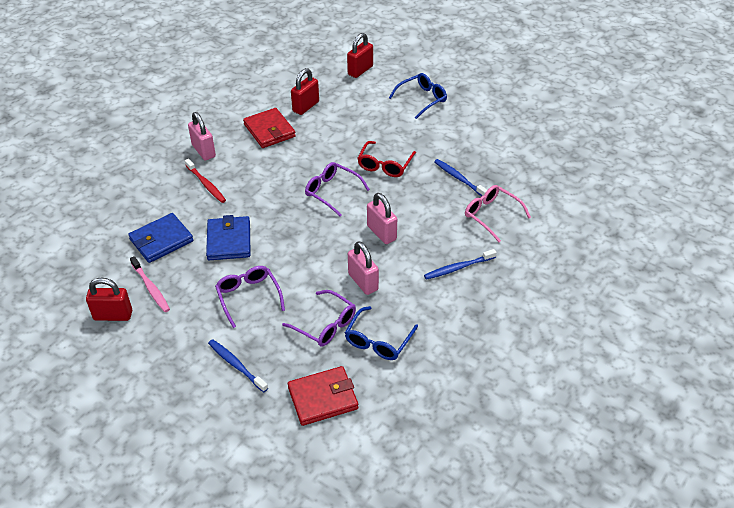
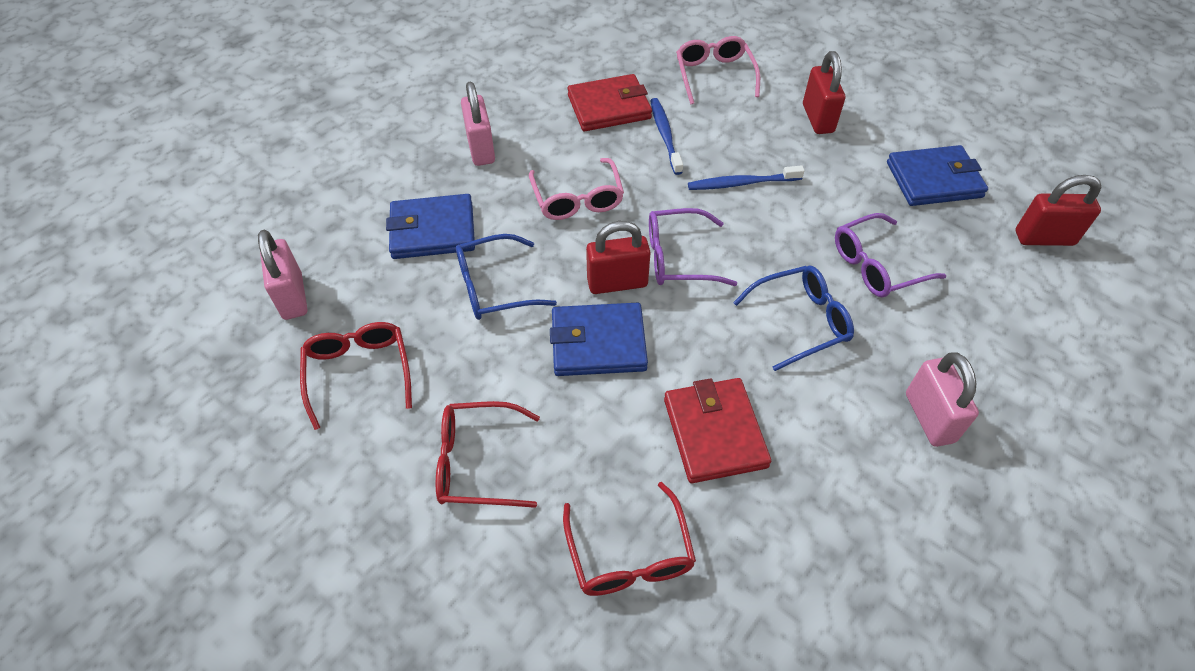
blue toothbrush: 3 -> 2
blue wallet: 2 -> 3
pink glasses: 1 -> 2
pink toothbrush: 1 -> 0
purple glasses: 3 -> 2
red glasses: 1 -> 3
red toothbrush: 1 -> 0

